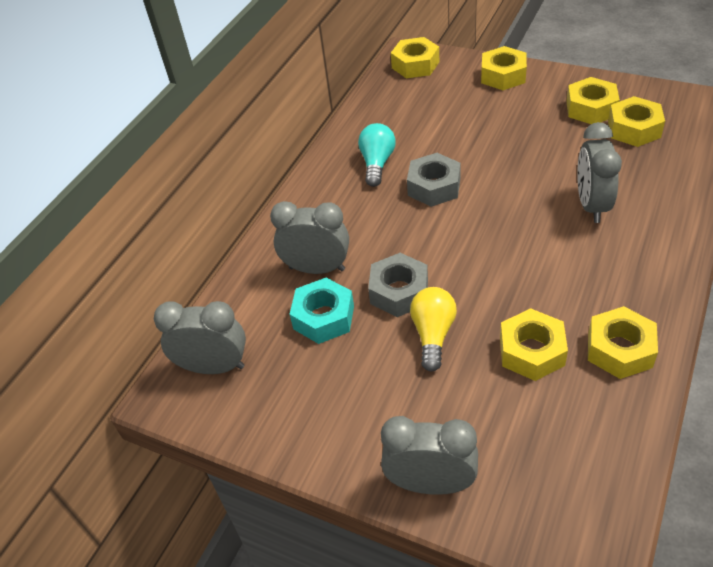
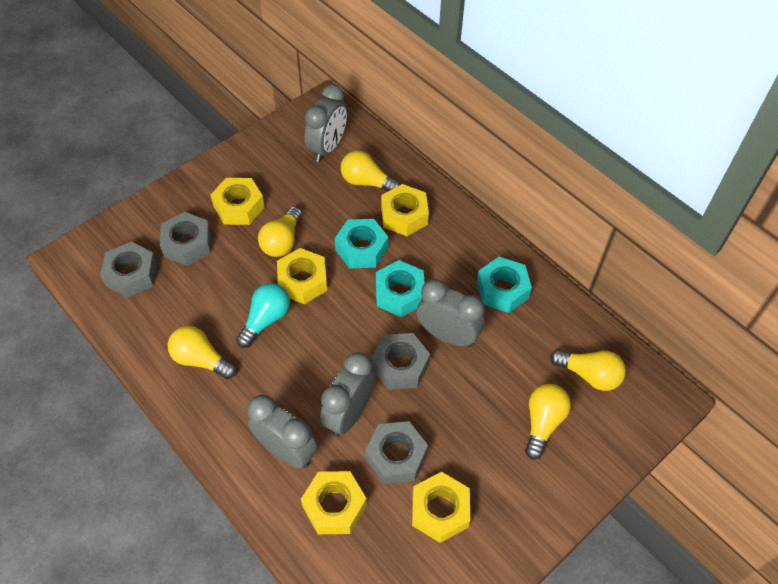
grey nut: 2 -> 4
turquoise nut: 1 -> 3
yellow light bulb: 1 -> 5
yellow nut: 6 -> 5

